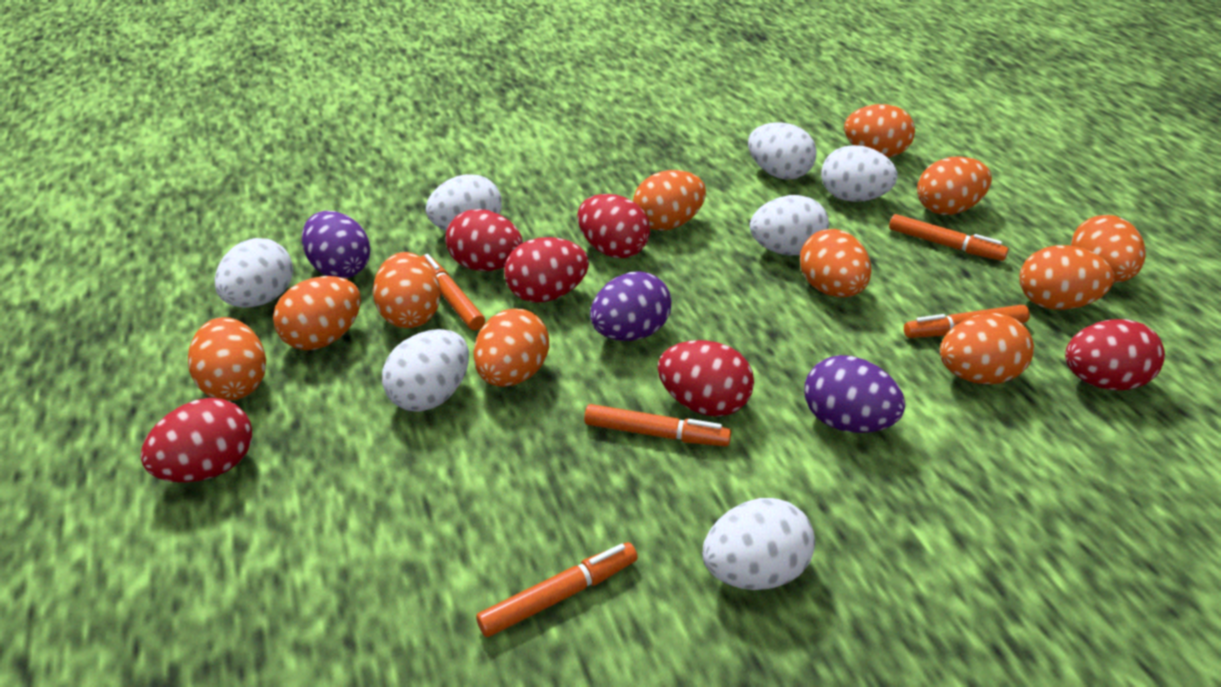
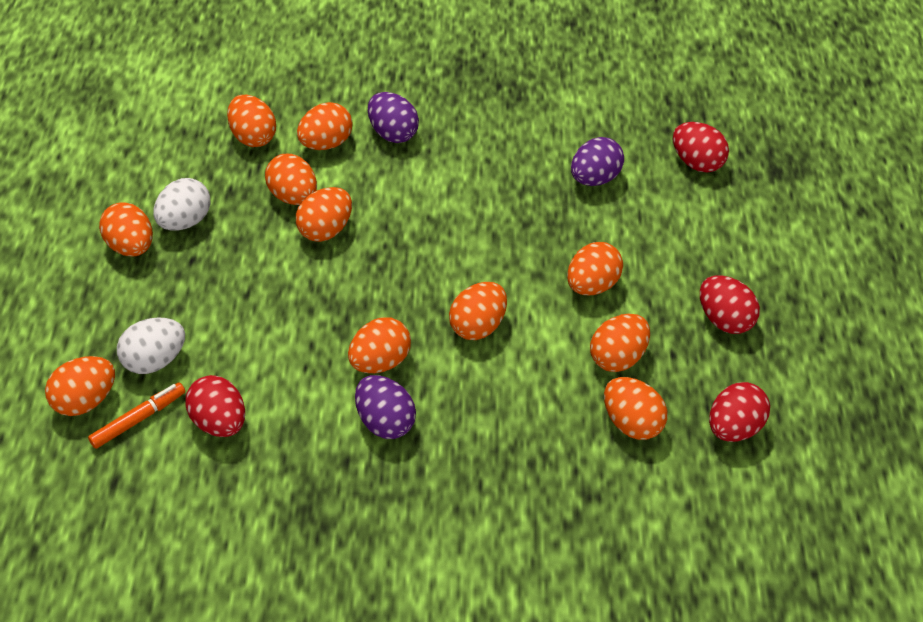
orange marker: 5 -> 1
red egg: 6 -> 4
white egg: 7 -> 2

